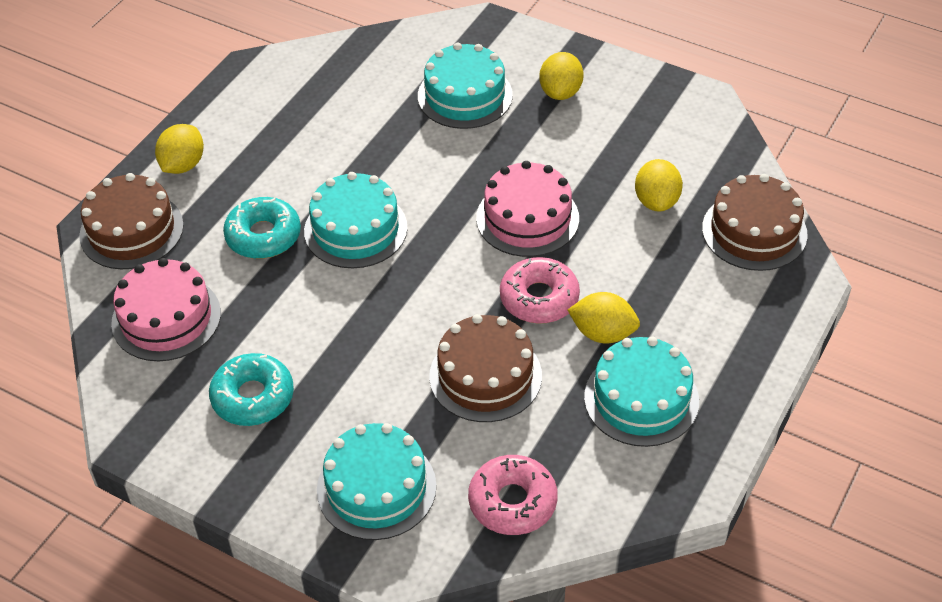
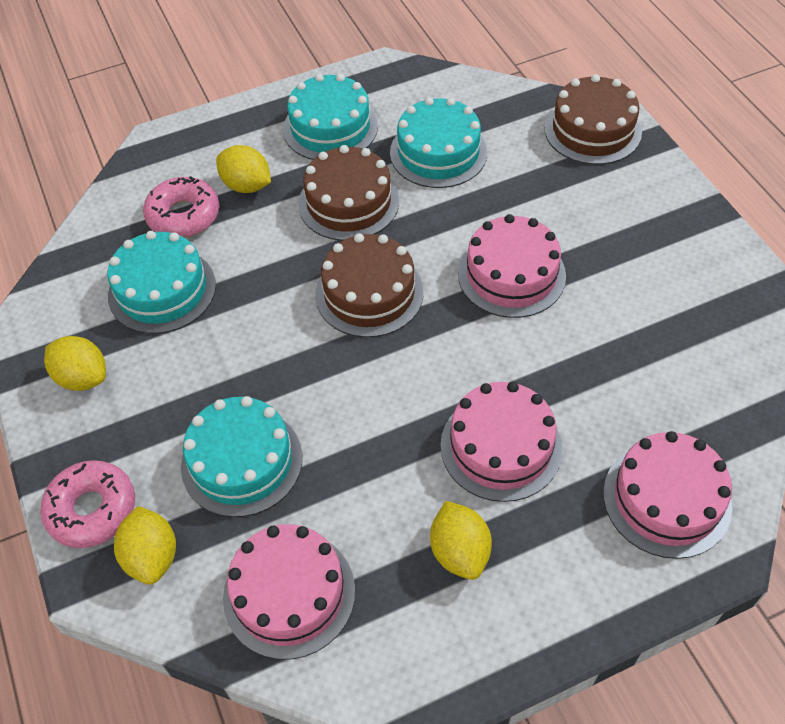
pink cake: 2 -> 4
turquoise donut: 2 -> 0

